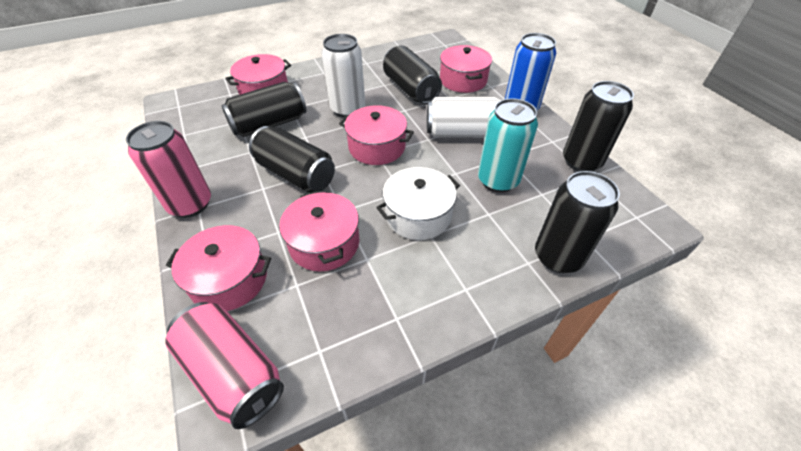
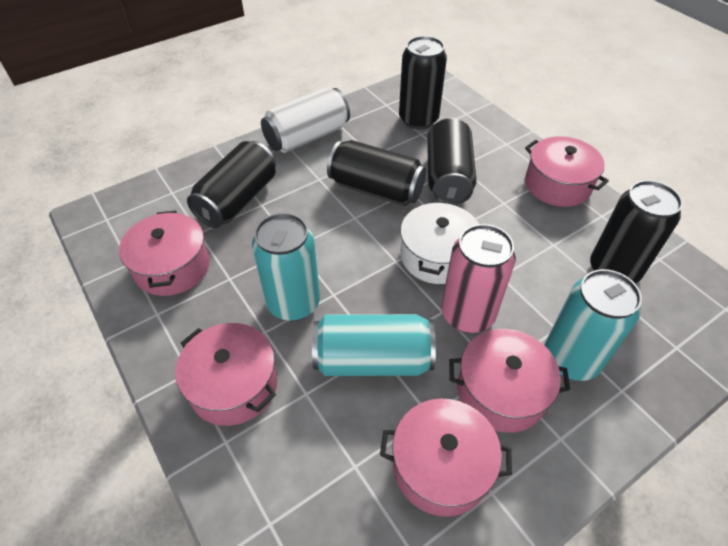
blue can: 1 -> 0
pink can: 2 -> 1
turquoise can: 1 -> 3
white can: 2 -> 1

